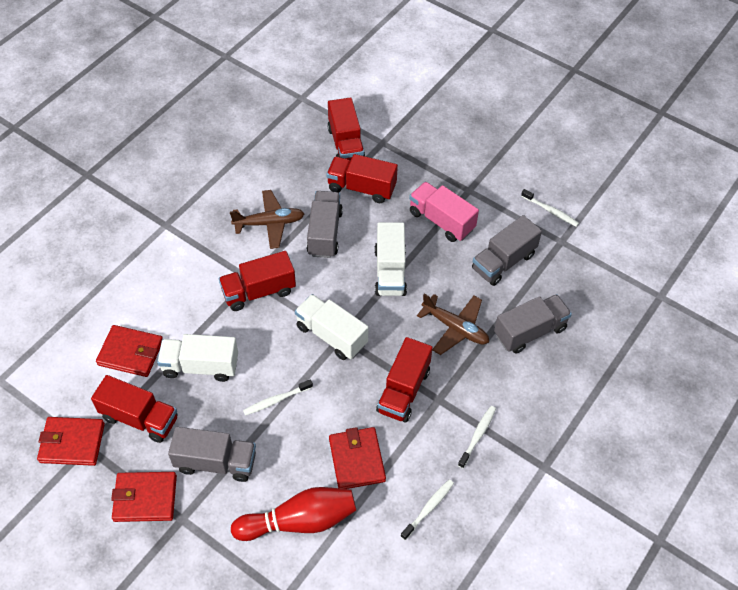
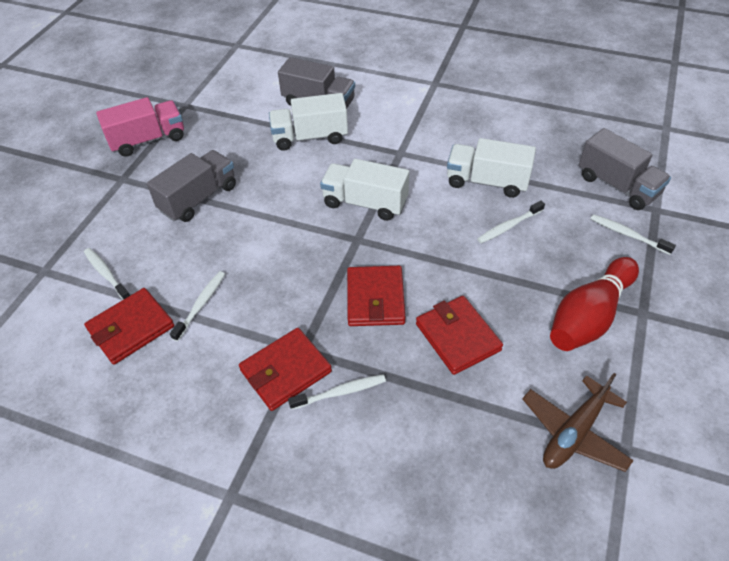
brown plane: 2 -> 1
grey truck: 4 -> 3
red truck: 5 -> 0
white toothbrush: 4 -> 5

